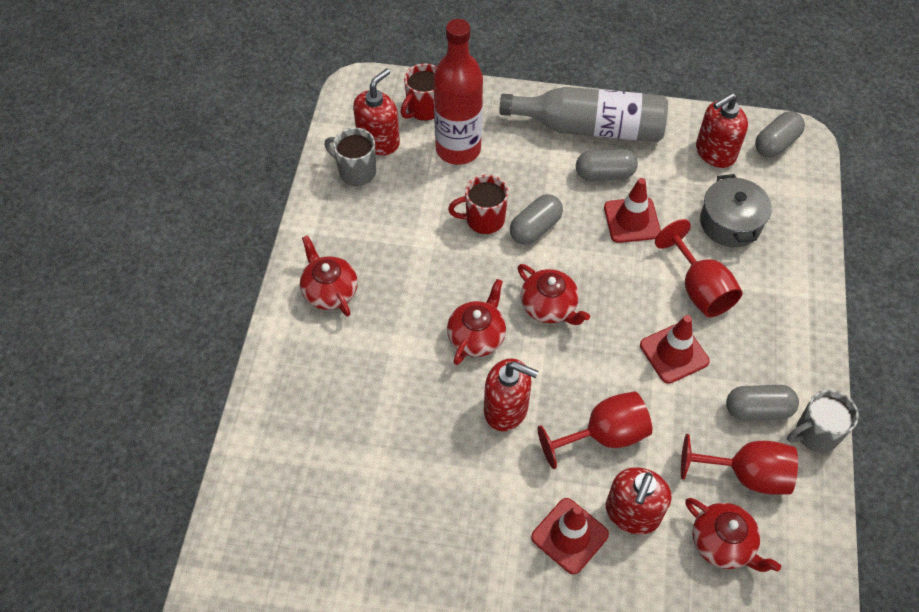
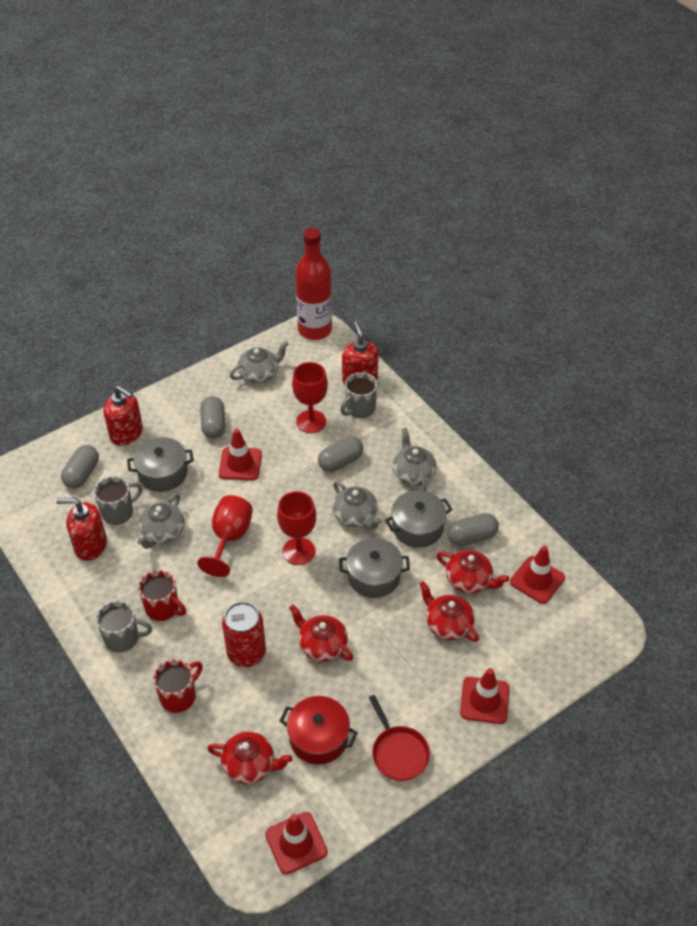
grey bottle: 1 -> 0
grey mug: 2 -> 3
grey pot: 1 -> 3
grey teapot: 0 -> 4
red can: 0 -> 1
red pan: 0 -> 1
red pot: 0 -> 1
red soap dispenser: 4 -> 3
red traffic cone: 3 -> 4

